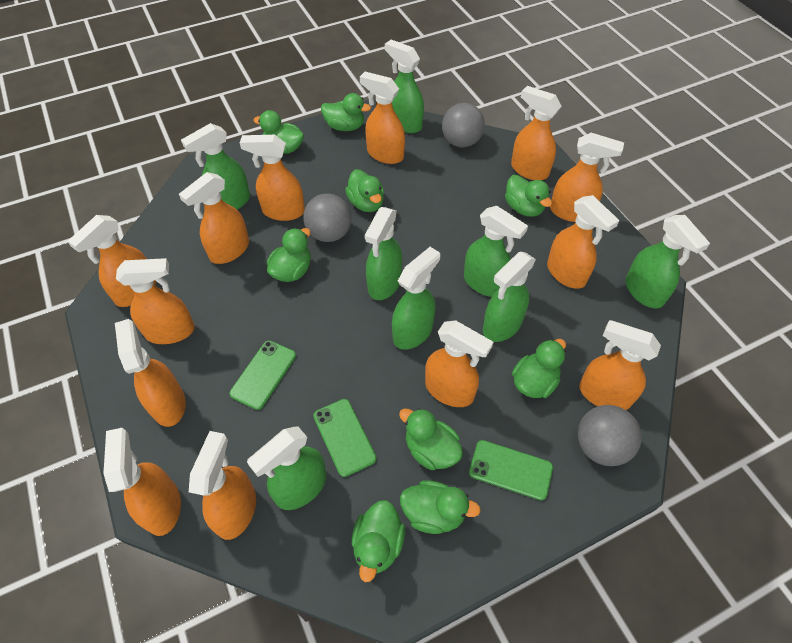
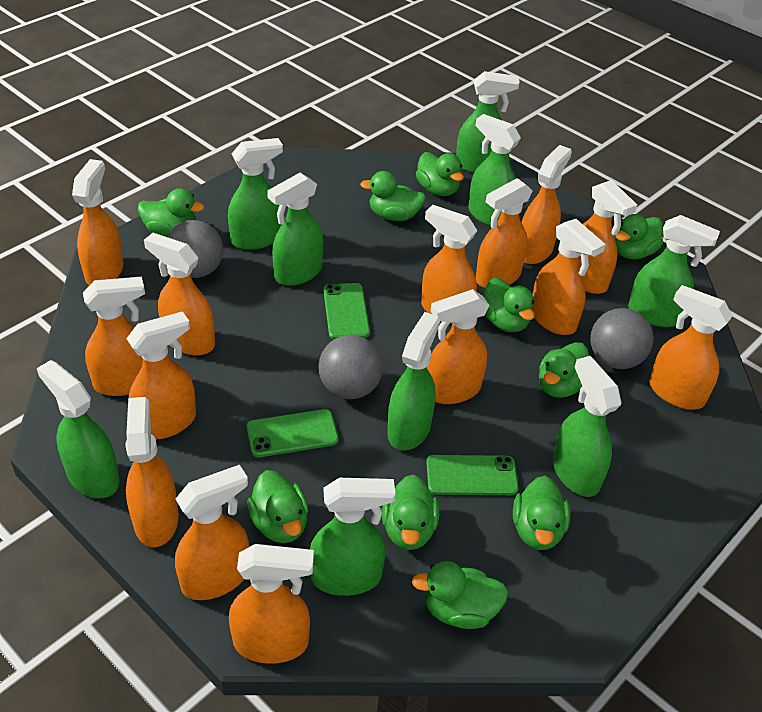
green duck: 9 -> 10
green spray bottle: 8 -> 9
orange spray bottle: 13 -> 14

